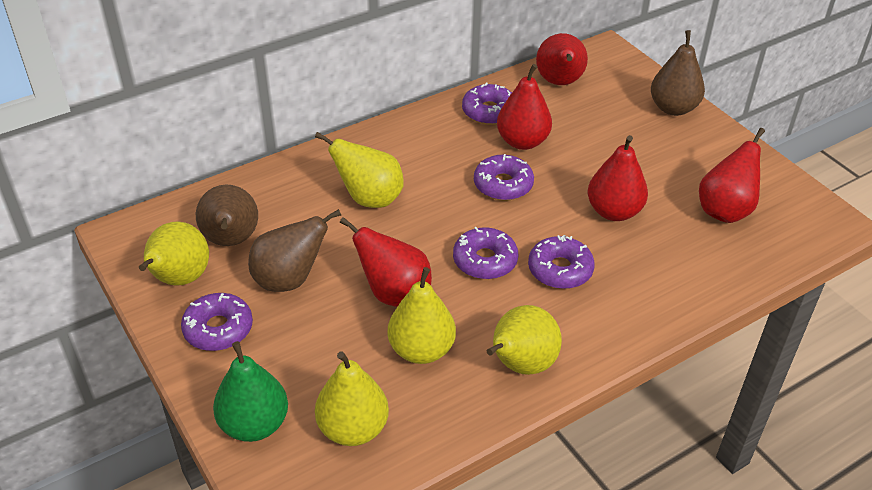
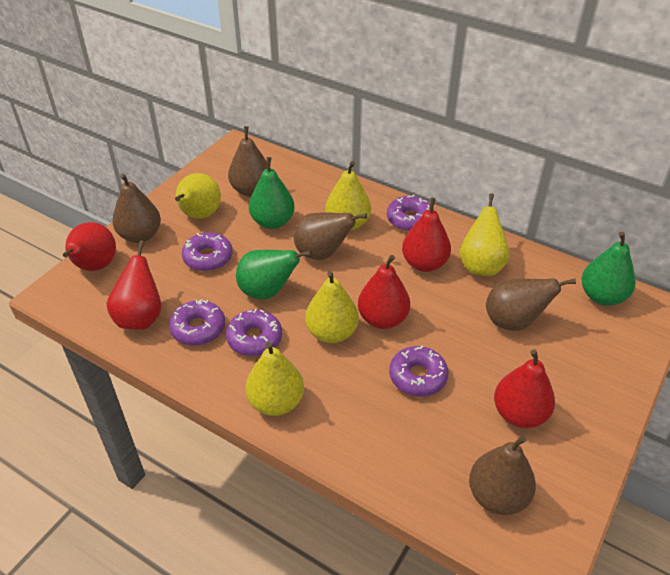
brown pear: 3 -> 5
green pear: 1 -> 3

